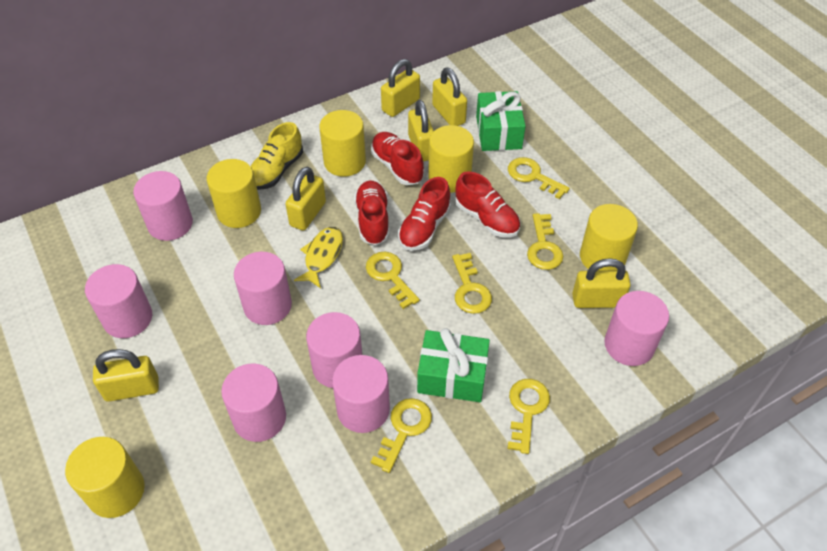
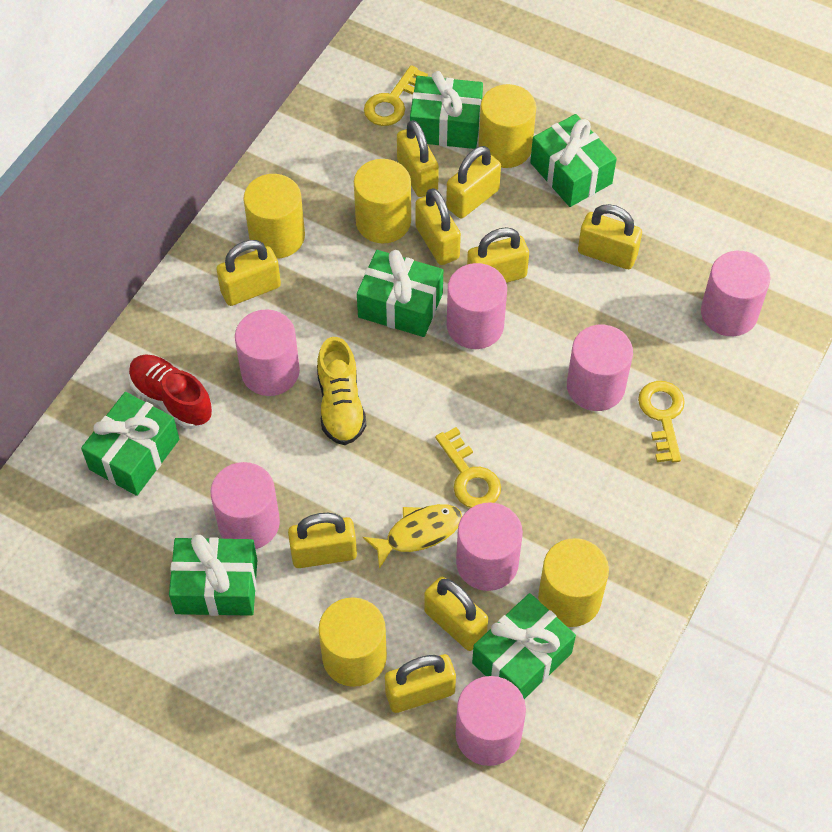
green gift: 2 -> 6
red shoe: 4 -> 1
yellow key: 6 -> 3
yellow padlock: 6 -> 9

